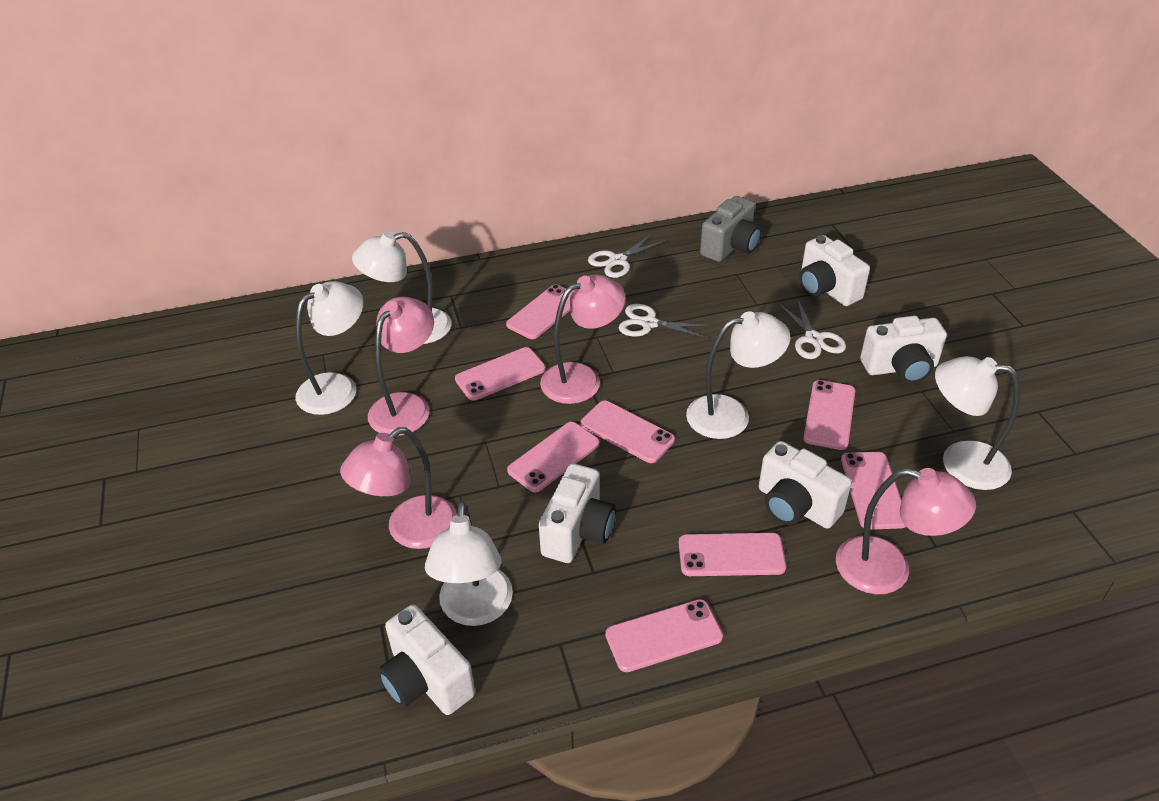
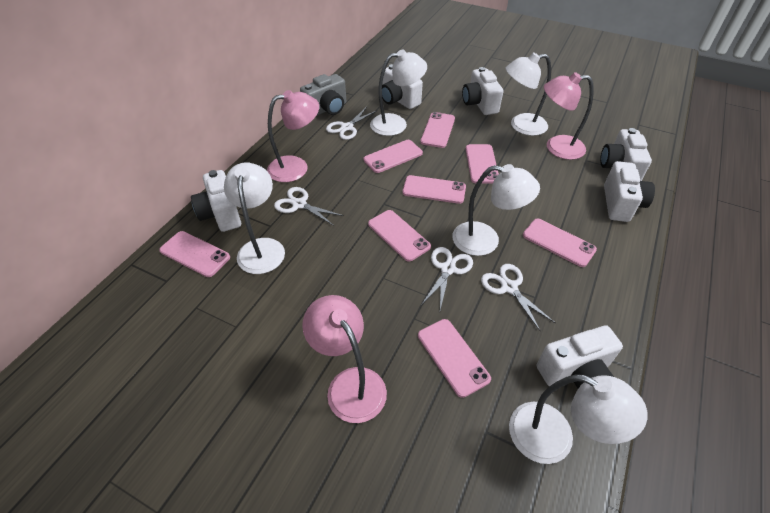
pink lamp: 4 -> 3
white camera: 5 -> 6
white scissors: 3 -> 4

